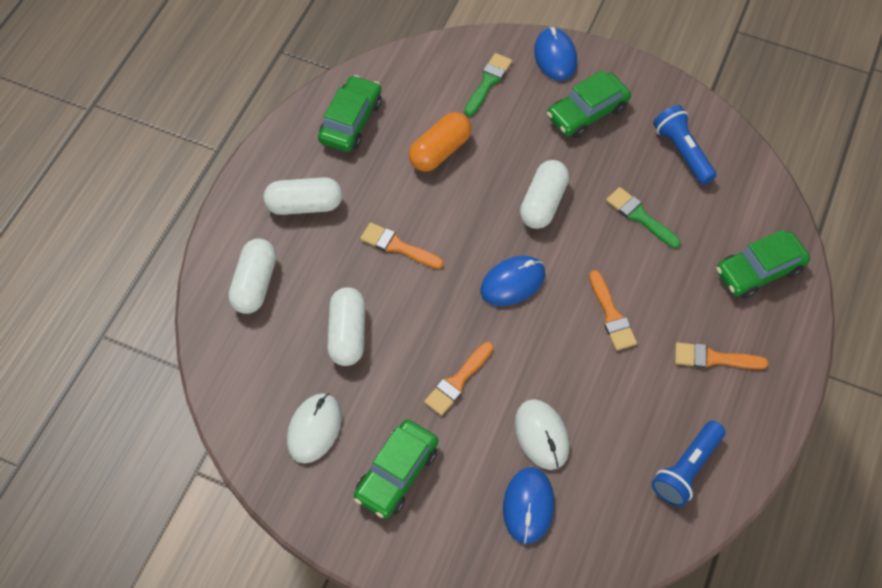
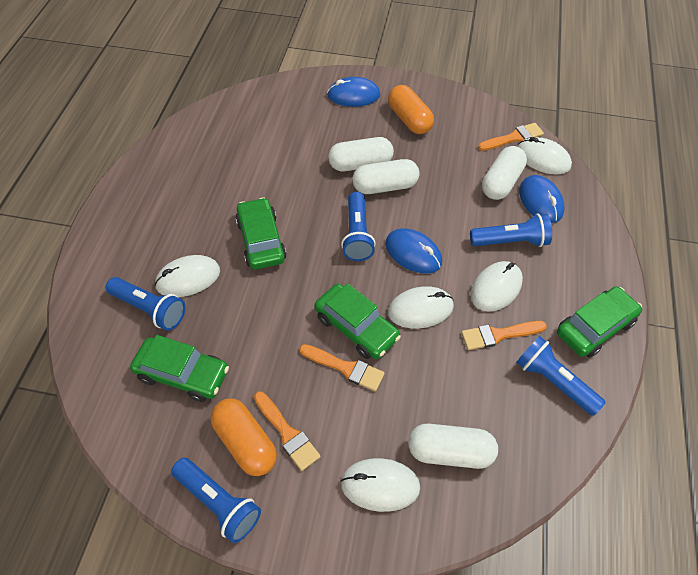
blue flashlight: 2 -> 5
green brush: 2 -> 0
orange capsule: 1 -> 2
white mouse: 2 -> 5

